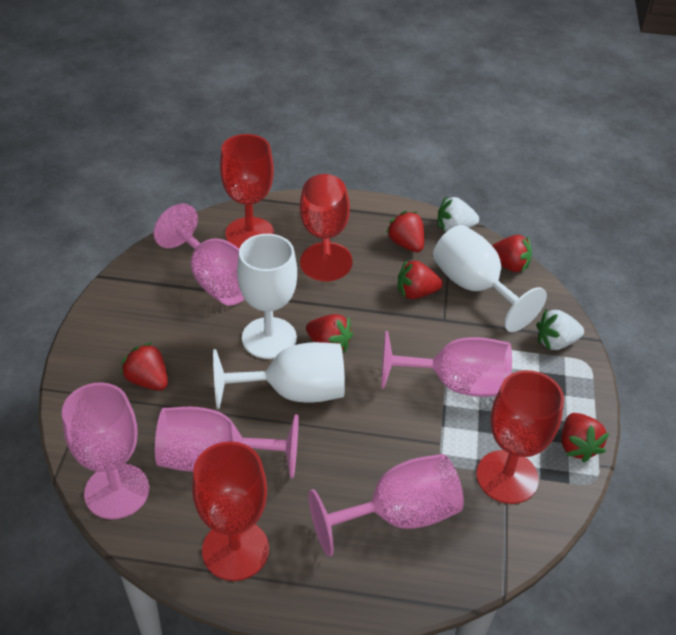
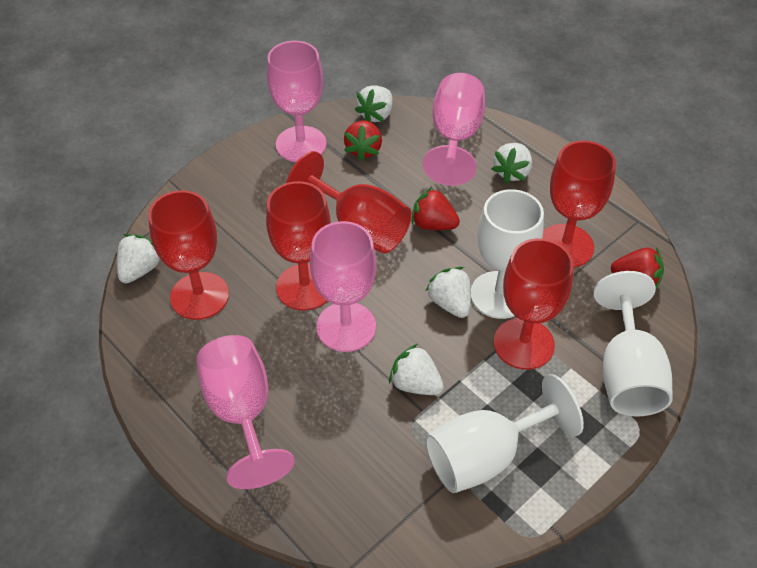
pink goblet: 5 -> 4
red goblet: 4 -> 5
red strawberry: 6 -> 3
white strawberry: 2 -> 5

